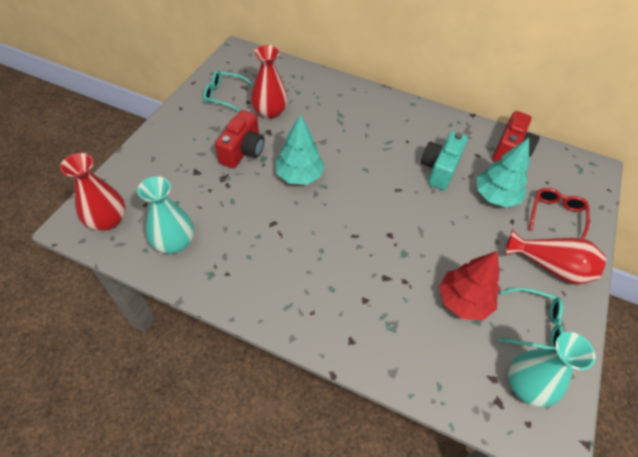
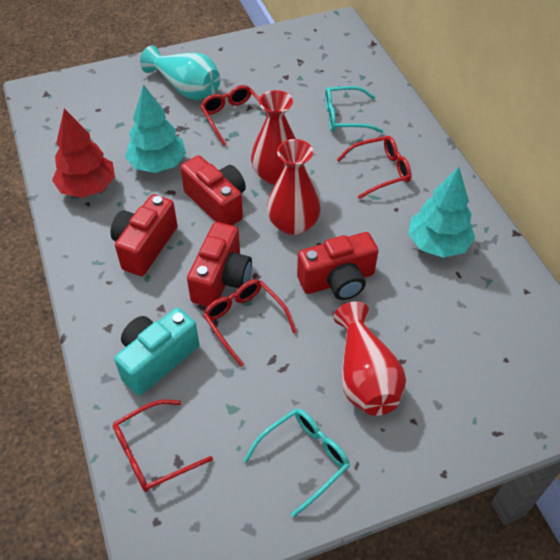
red camera: 2 -> 4
red glasses: 1 -> 4
turquoise vase: 2 -> 1

